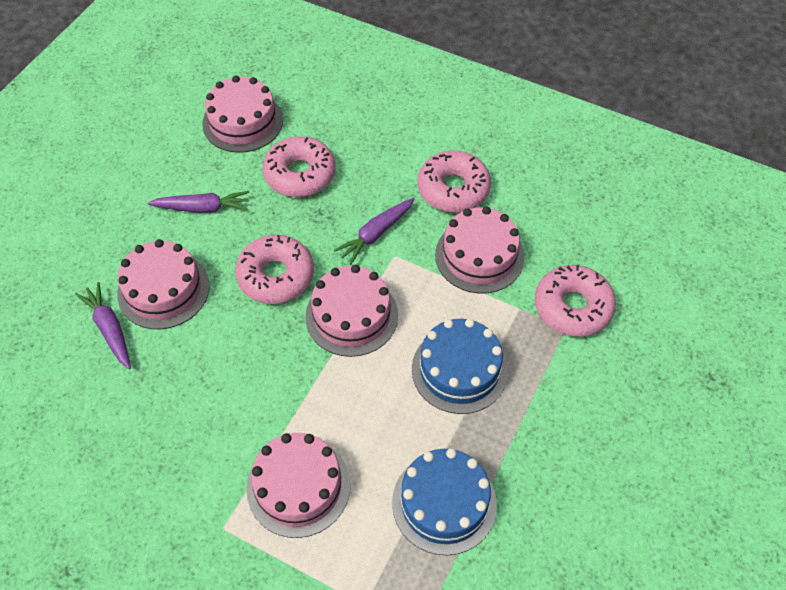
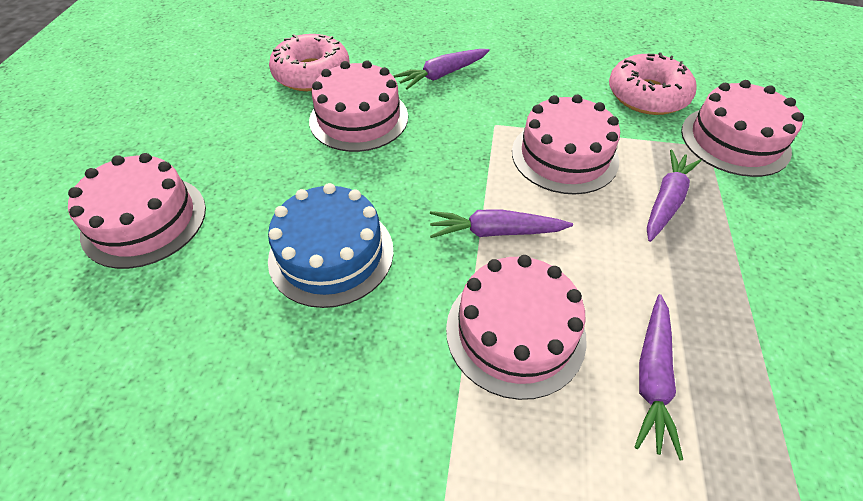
blue cake: 2 -> 1
pink donut: 4 -> 2
purple carrot: 3 -> 4

